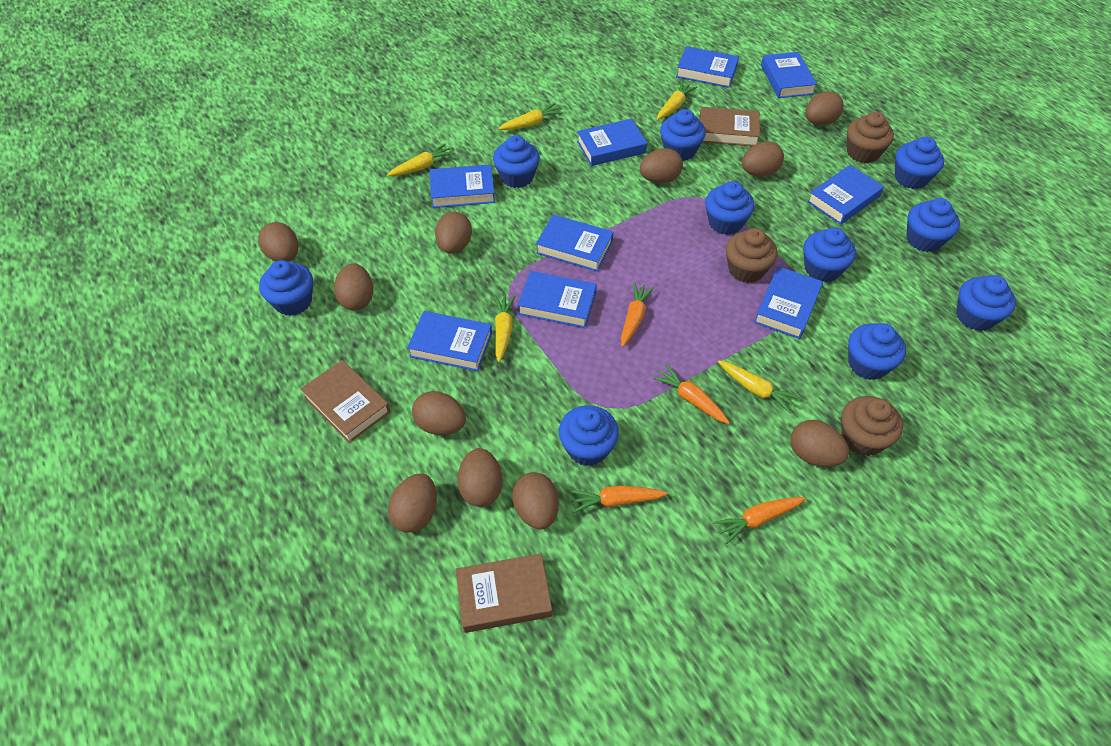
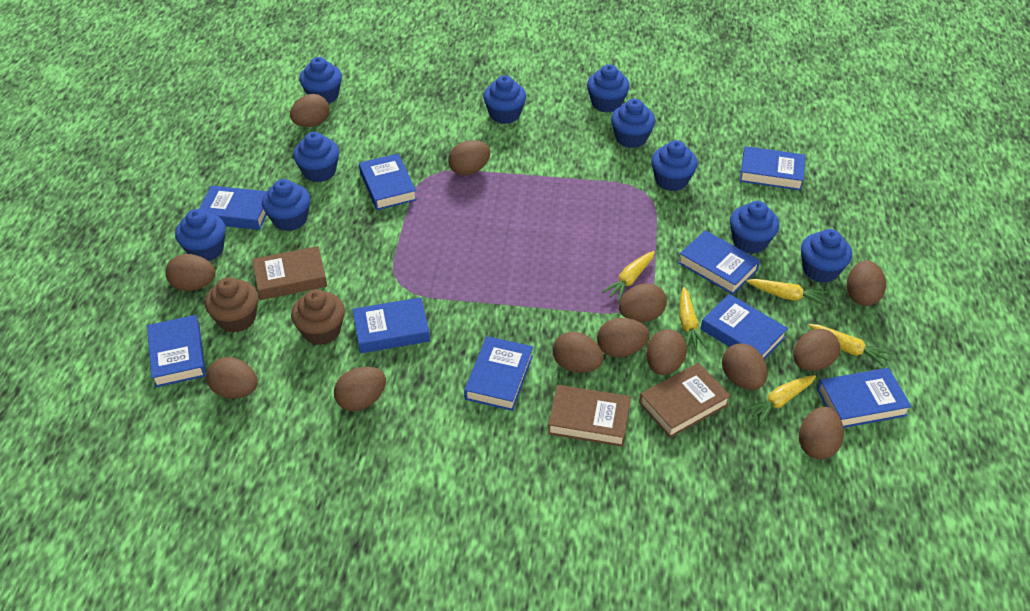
brown cupcake: 3 -> 2
brown egg: 11 -> 13
orange carrot: 4 -> 0

